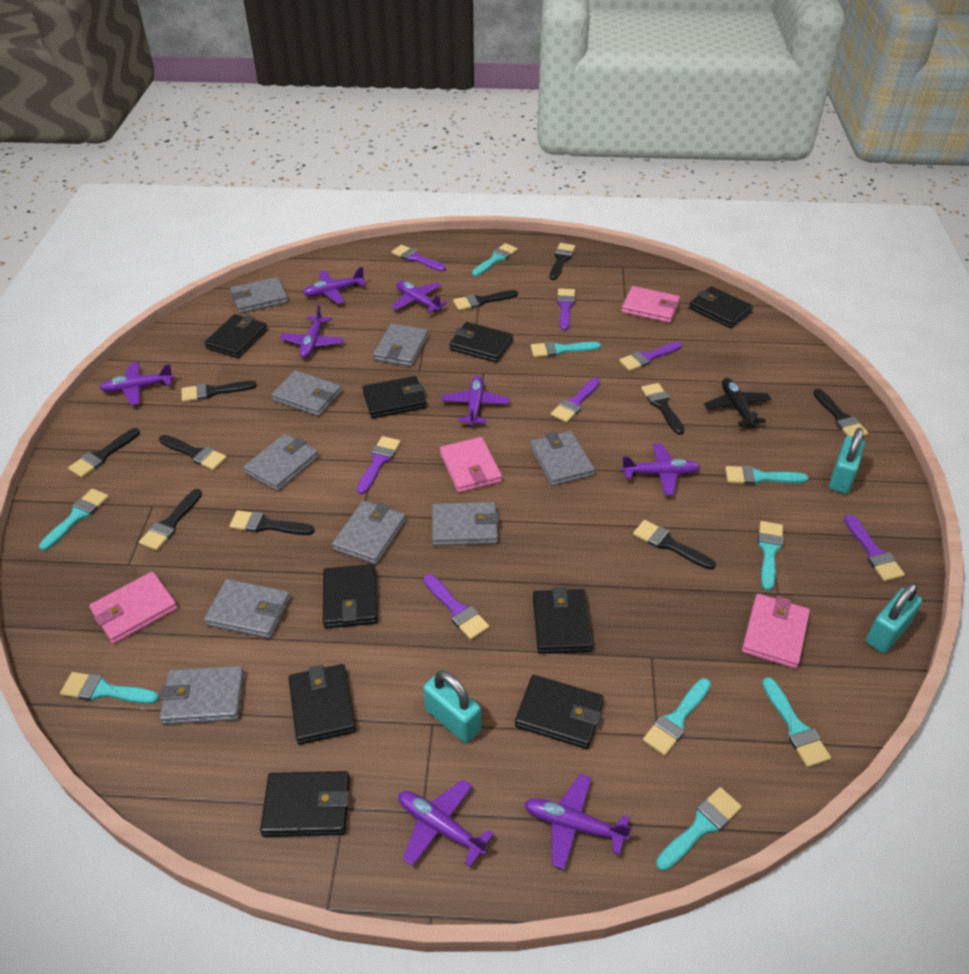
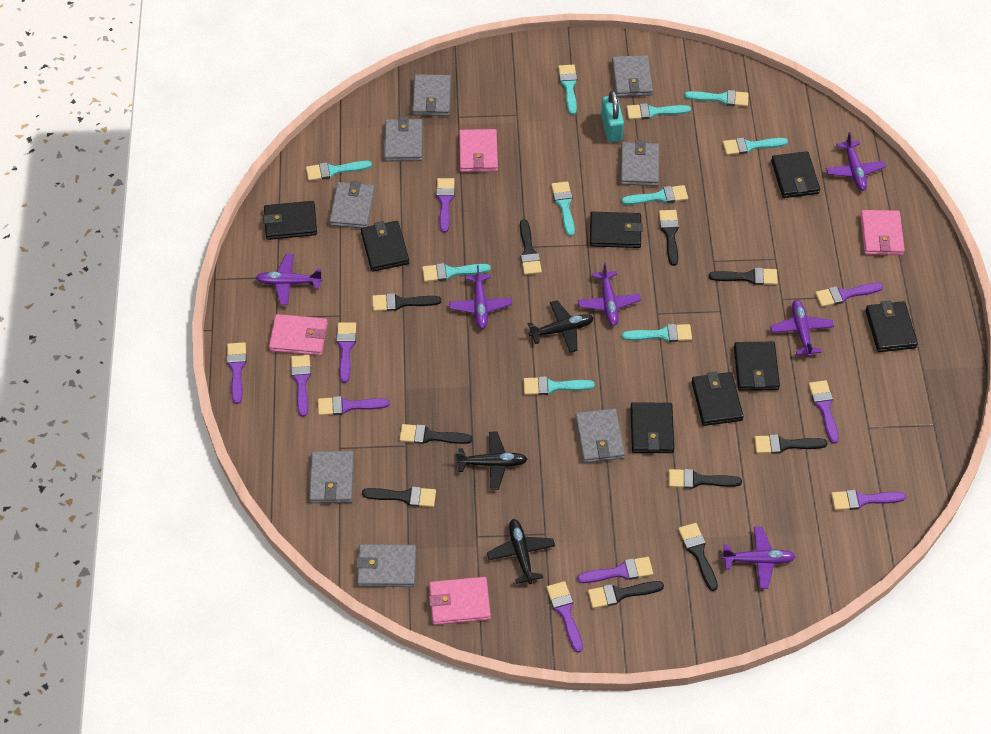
black plane: 1 -> 3
black wallet: 9 -> 8
grey wallet: 9 -> 8
purple brush: 7 -> 10
purple plane: 8 -> 6
turquoise brush: 9 -> 10
turquoise padlock: 3 -> 1

